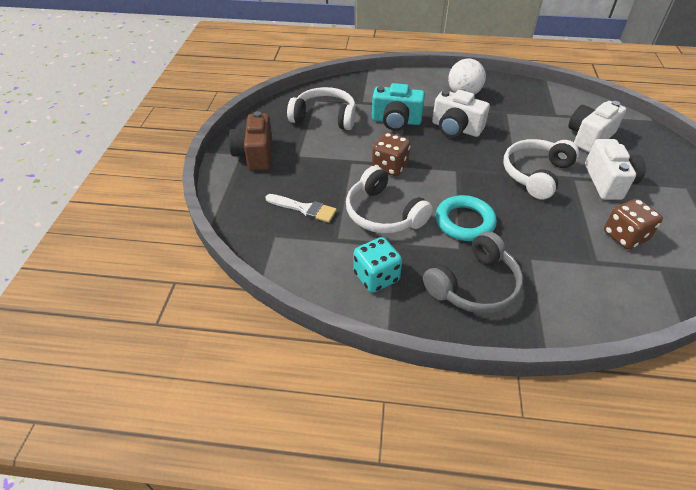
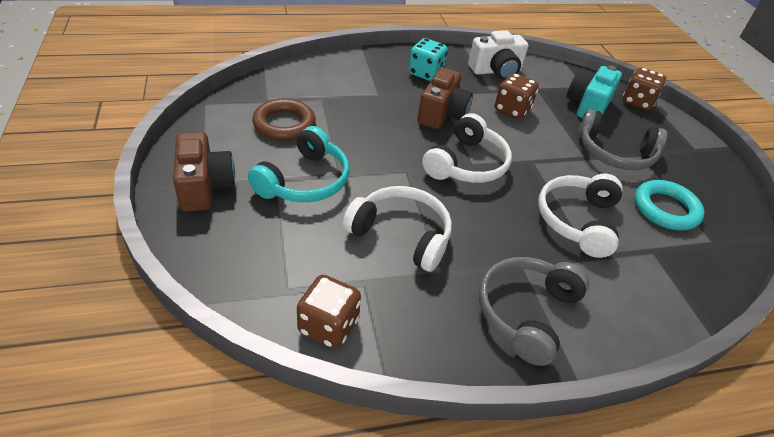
brown camera: 1 -> 2
brown dice: 2 -> 3
brown ring: 0 -> 1
grey headphones: 1 -> 2
turquoise headphones: 0 -> 1
white ball: 1 -> 0
white brush: 1 -> 0
white camera: 3 -> 1

